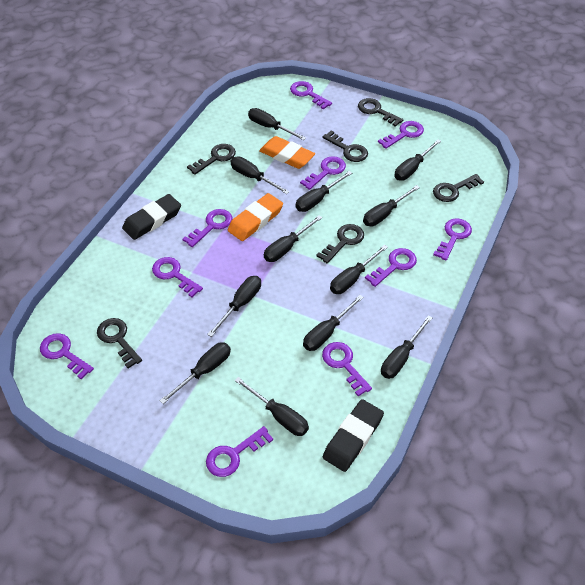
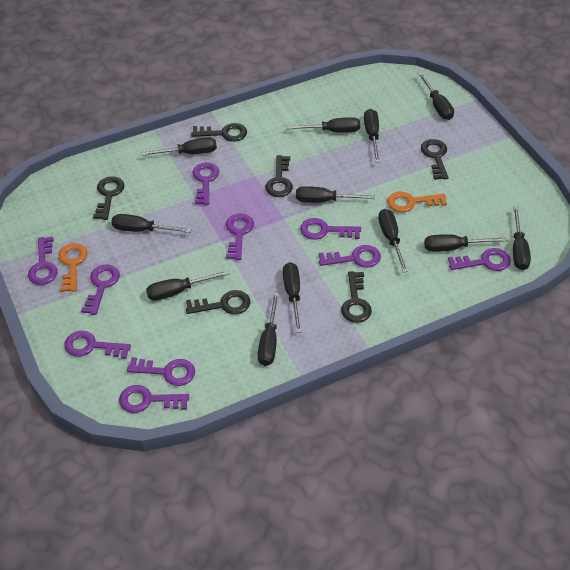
black eraser: 2 -> 0
orange eraser: 2 -> 0
orange key: 0 -> 2

